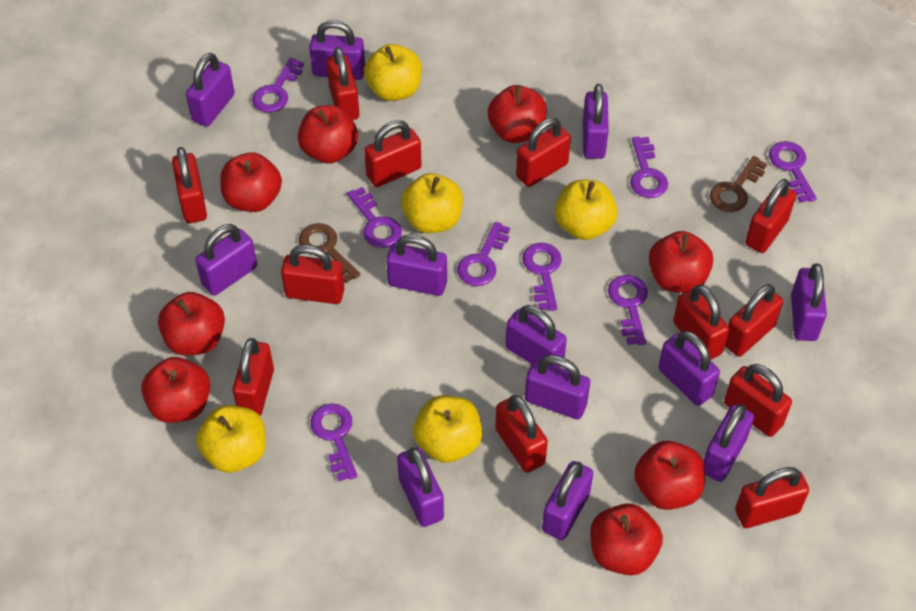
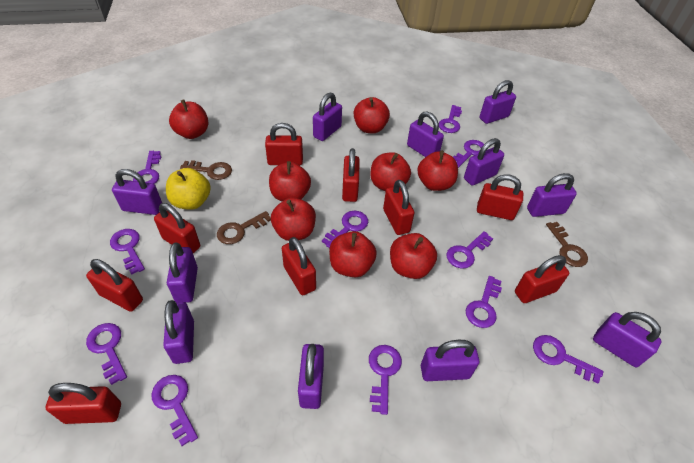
brown key: 2 -> 3
purple key: 8 -> 11
purple padlock: 12 -> 11
red padlock: 12 -> 9
yellow apple: 5 -> 1

